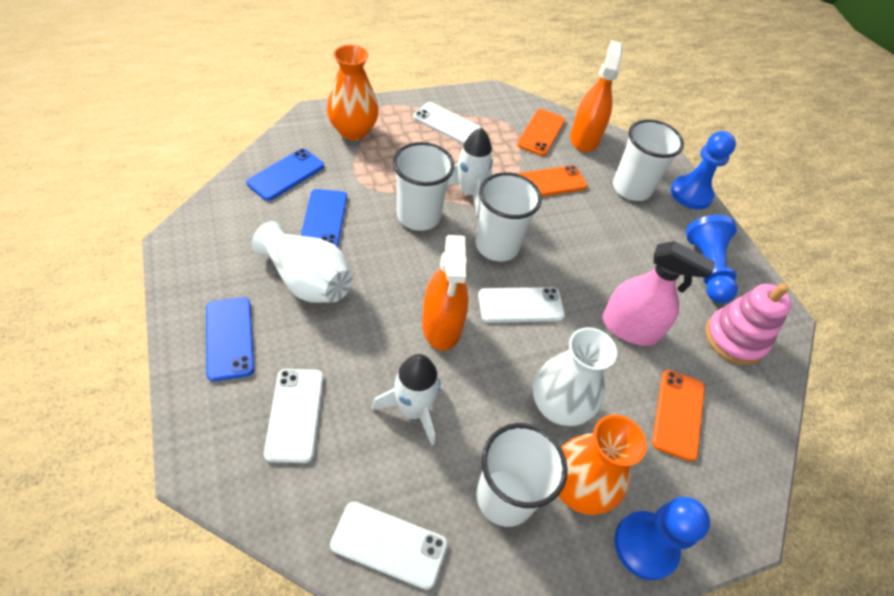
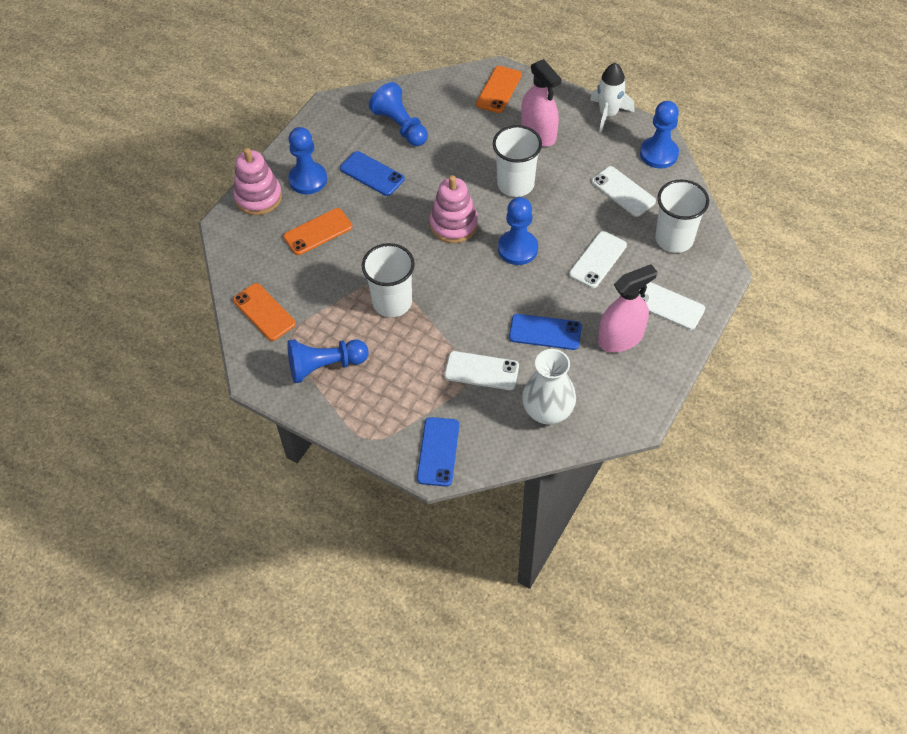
blue pawn: 3 -> 5
orange spray bottle: 2 -> 0
orange vase: 2 -> 0
pink spray bottle: 1 -> 2
pink stacking toy: 1 -> 2
white cup: 4 -> 3
white rocket: 2 -> 1
white vase: 2 -> 1

